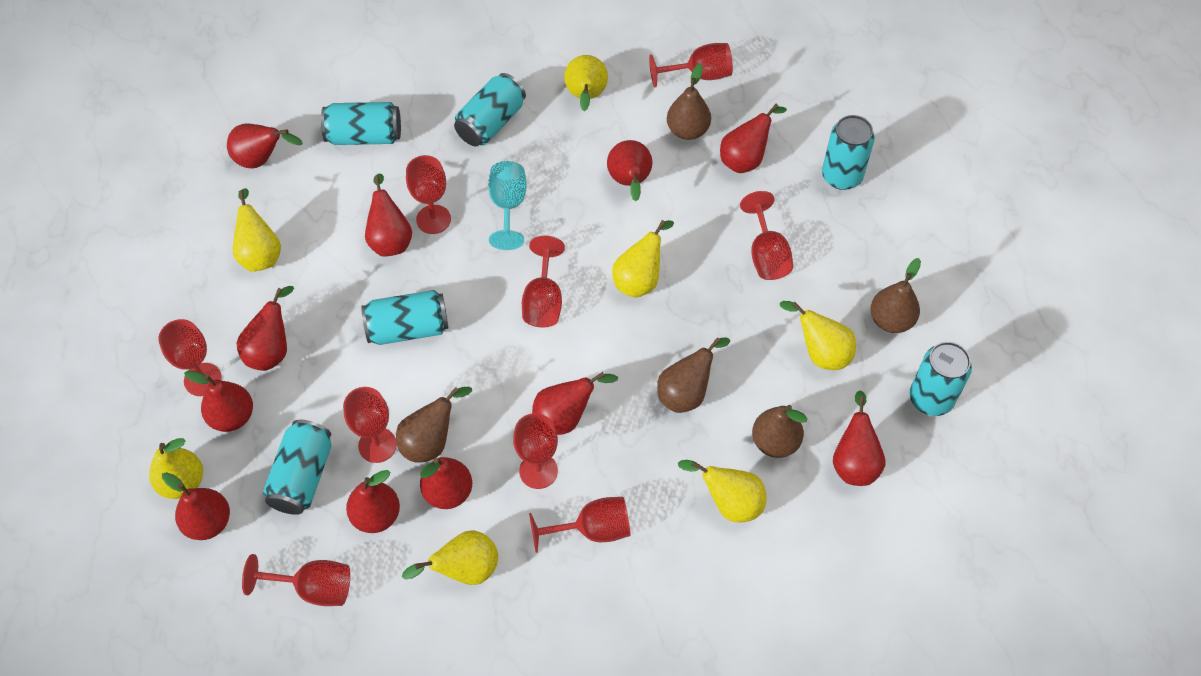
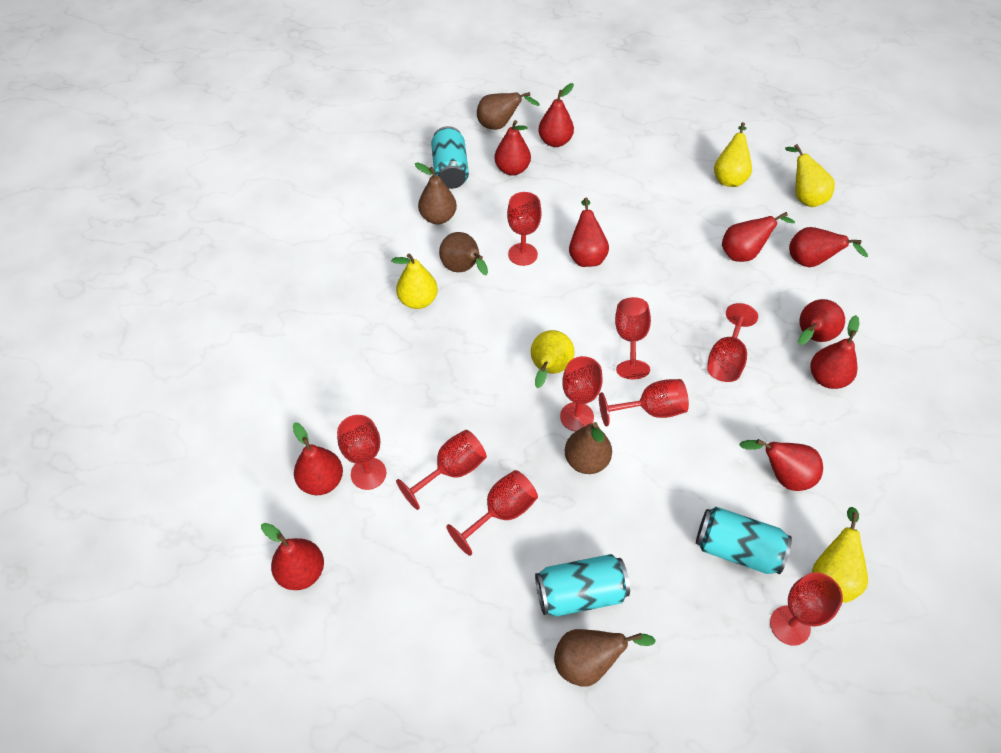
red pear: 11 -> 10
turquoise can: 6 -> 3
turquoise goblet: 1 -> 0
yellow pear: 7 -> 5

